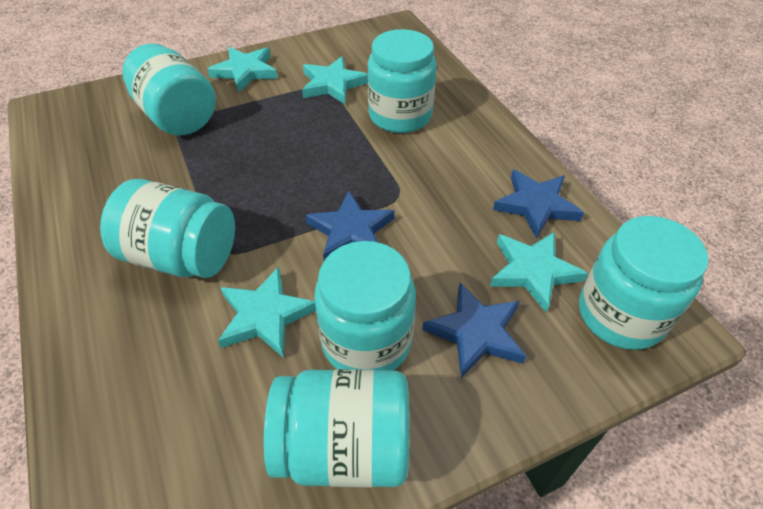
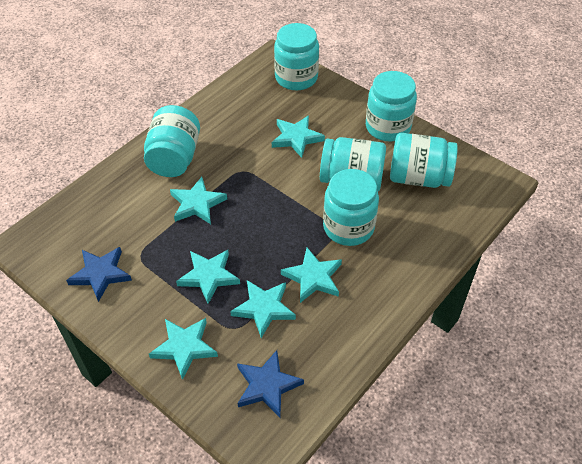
blue star: 3 -> 2
turquoise star: 4 -> 6

